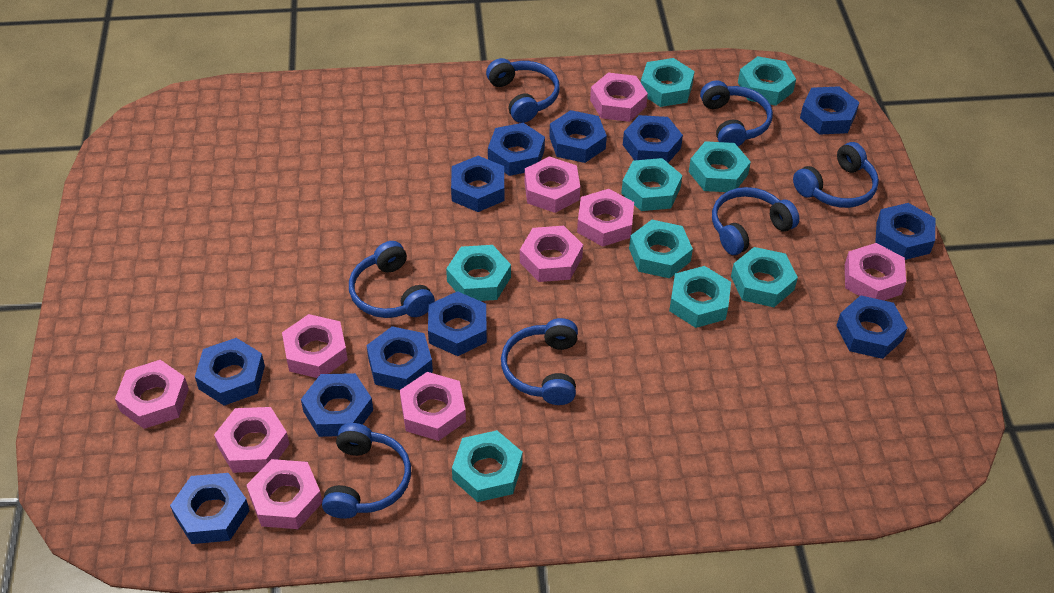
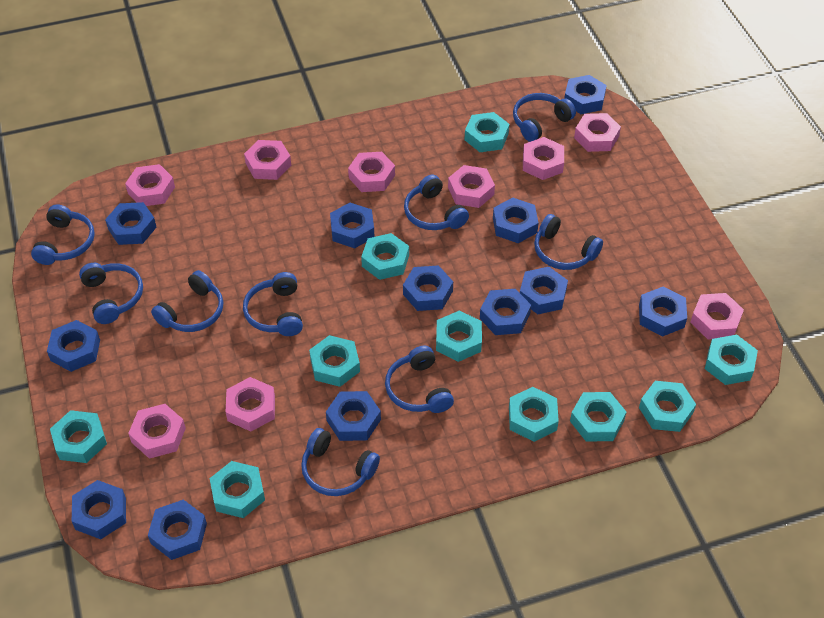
blue headphones: 7 -> 9
pink nut: 10 -> 9
turquoise nut: 9 -> 10

